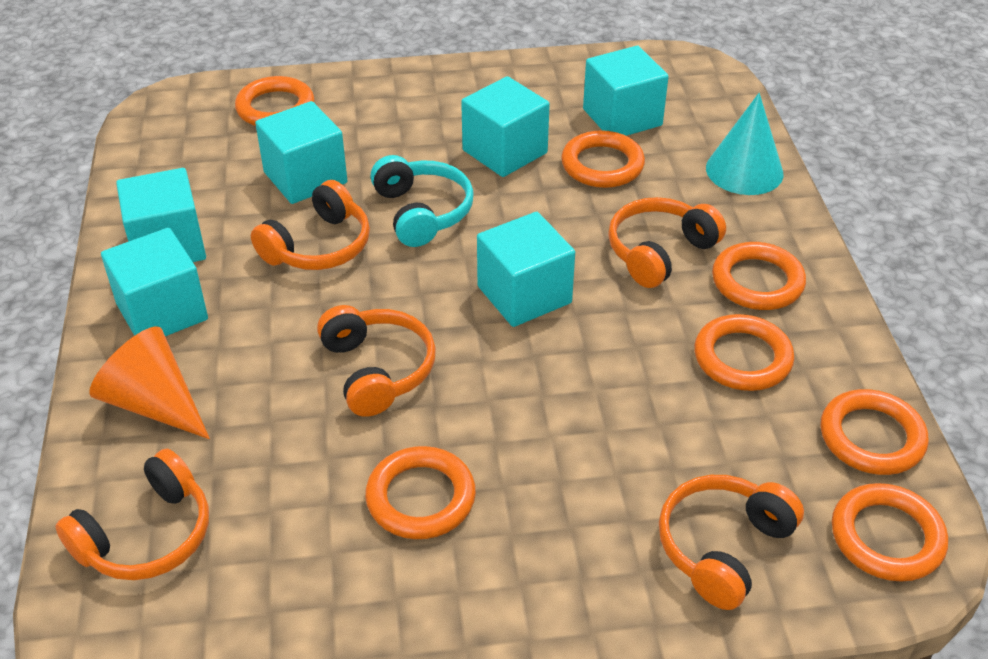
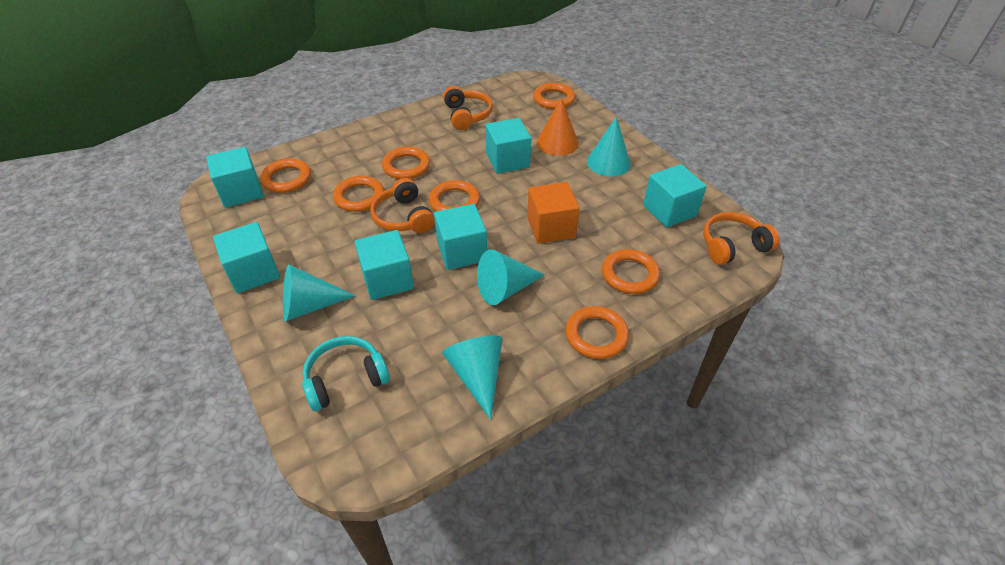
orange cube: 0 -> 1
orange headphones: 5 -> 3
turquoise cone: 1 -> 4

